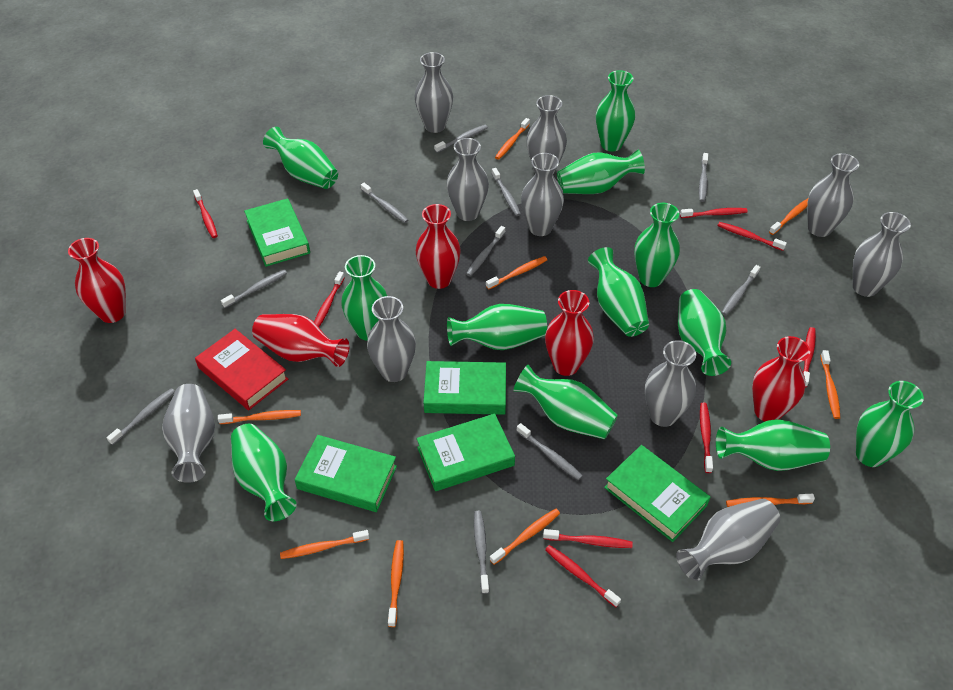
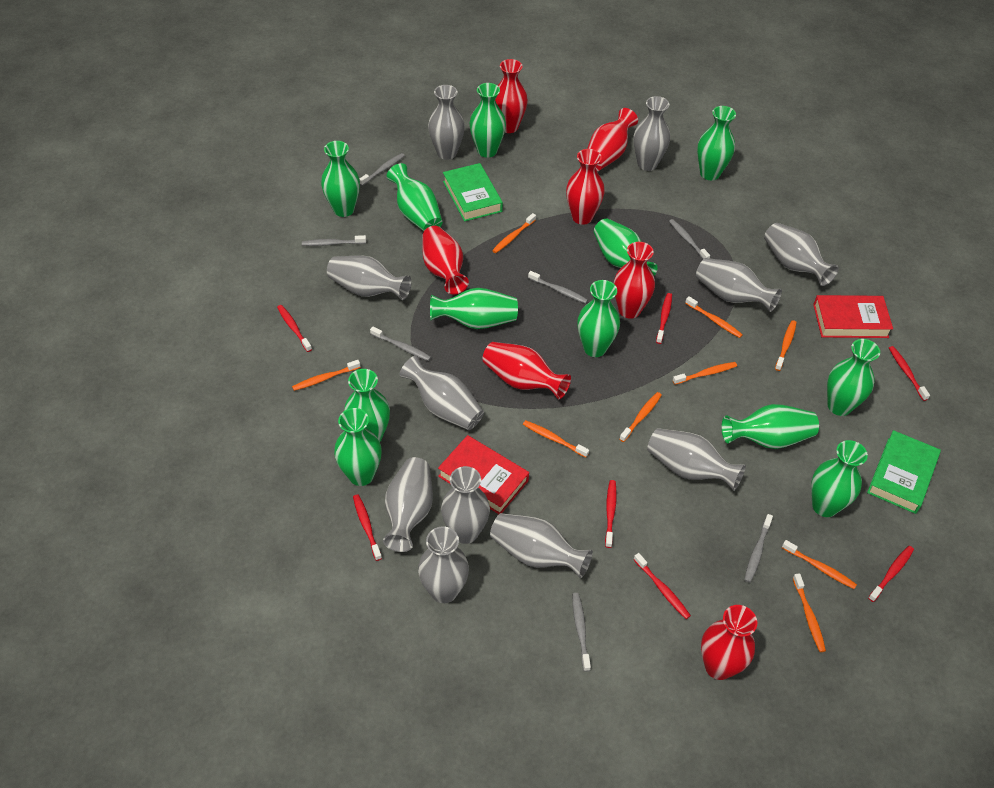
green book: 5 -> 2
grey toothbrush: 10 -> 7
grey vase: 10 -> 11
red book: 1 -> 2
red toothbrush: 8 -> 7
red vase: 5 -> 7

